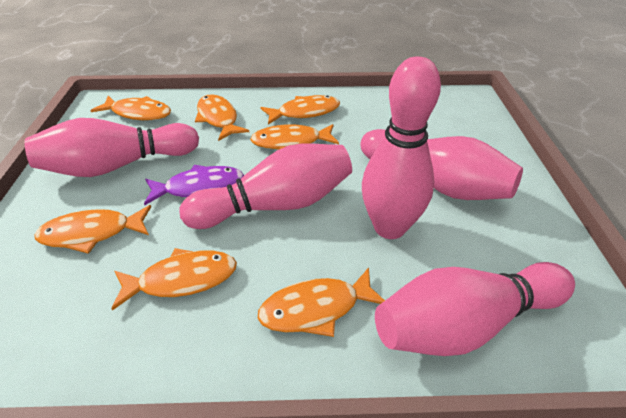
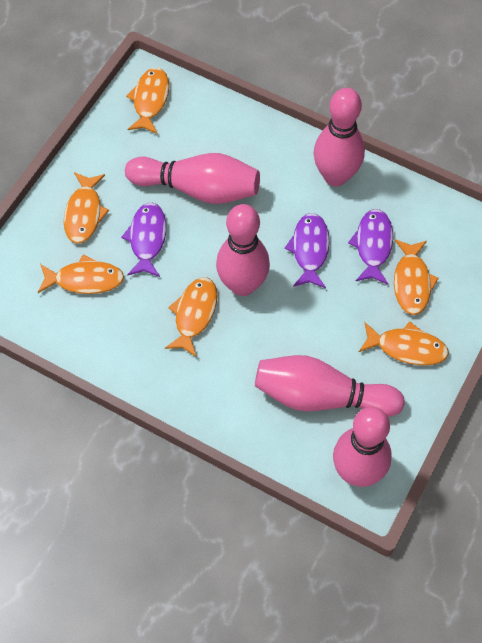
orange fish: 7 -> 6
purple fish: 1 -> 3

